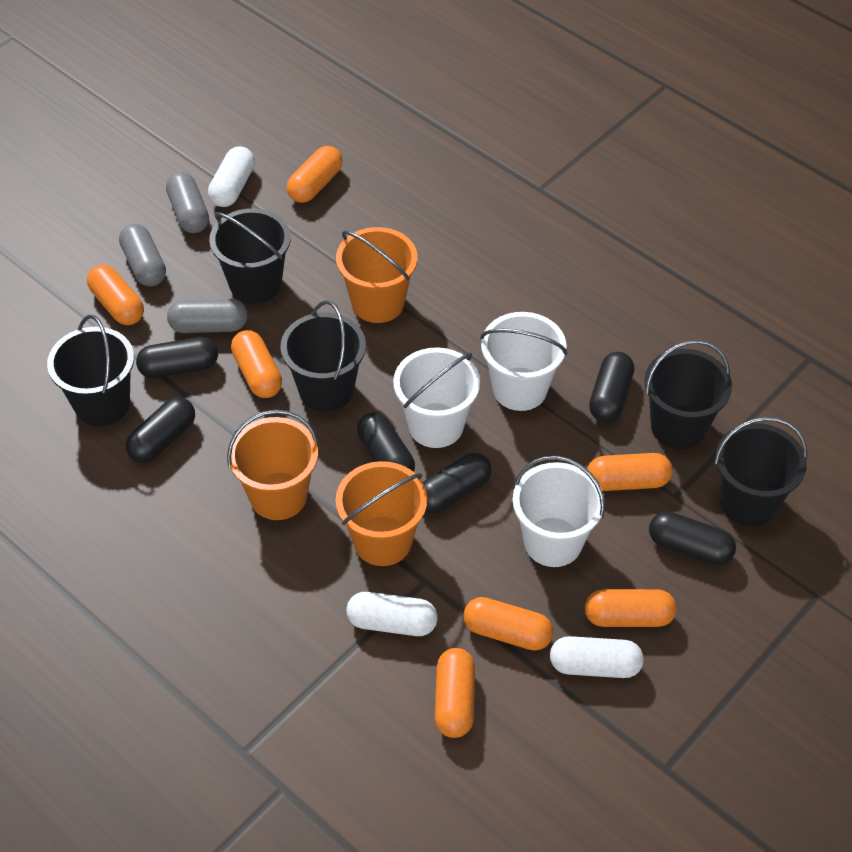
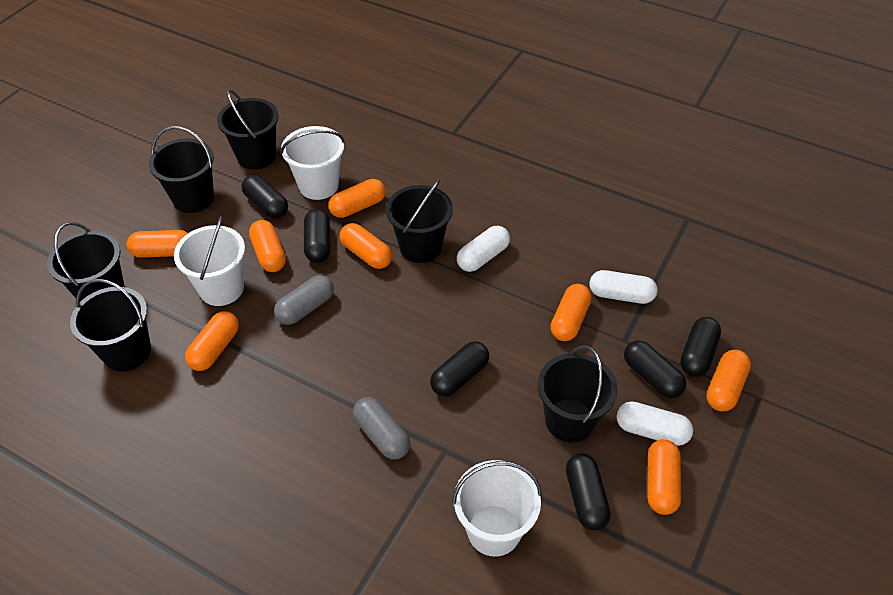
black bucket: 5 -> 6
grey capsule: 3 -> 2
orange bucket: 3 -> 0
orange capsule: 7 -> 8

